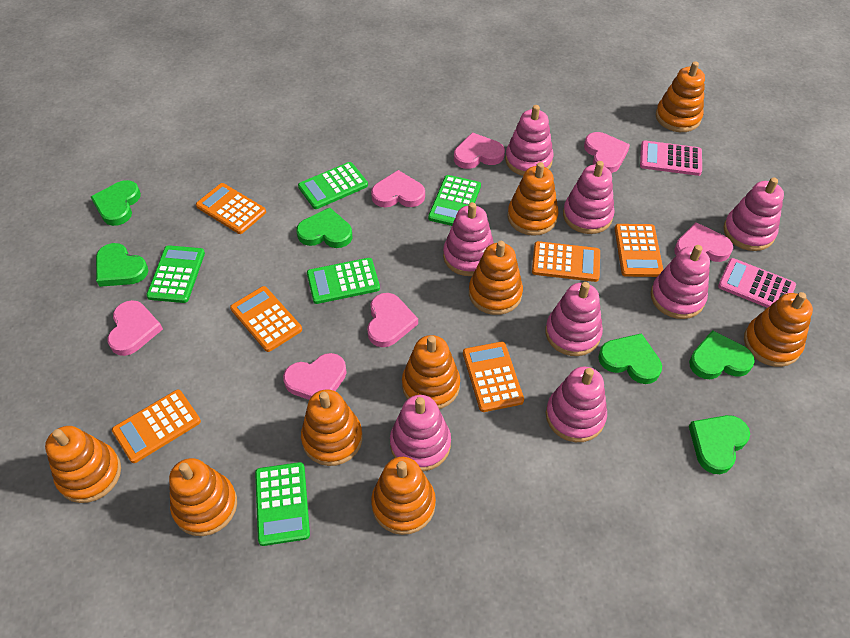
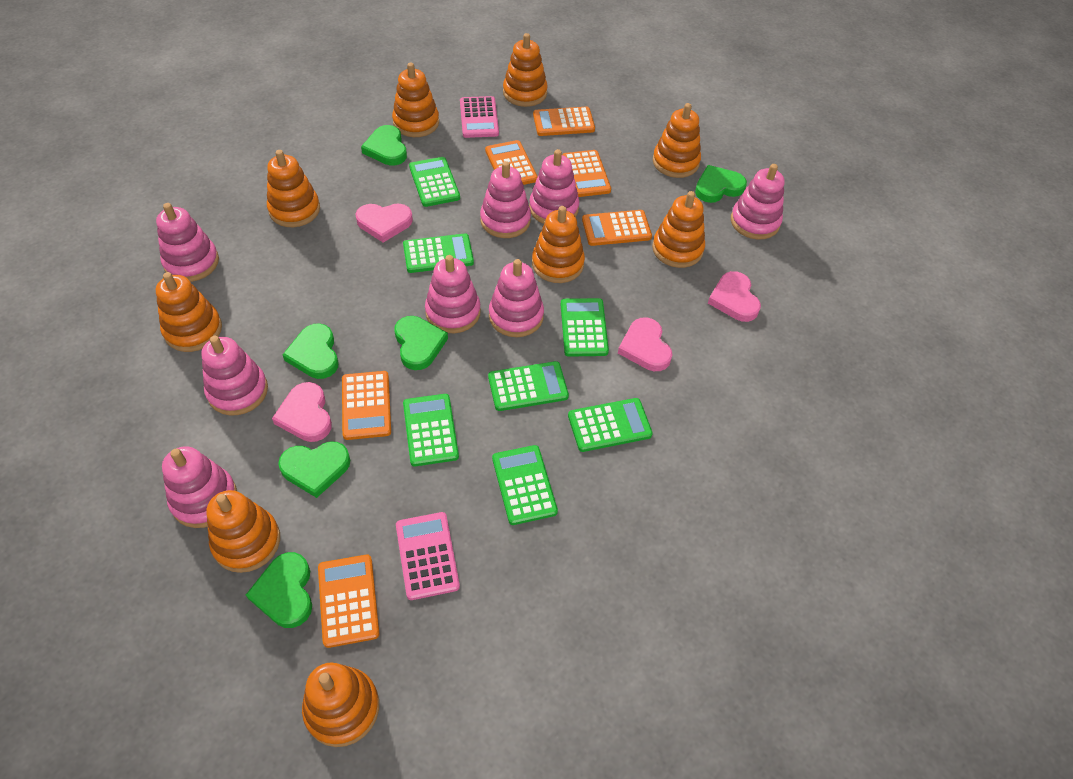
green calculator: 5 -> 7
pink heart: 7 -> 4

